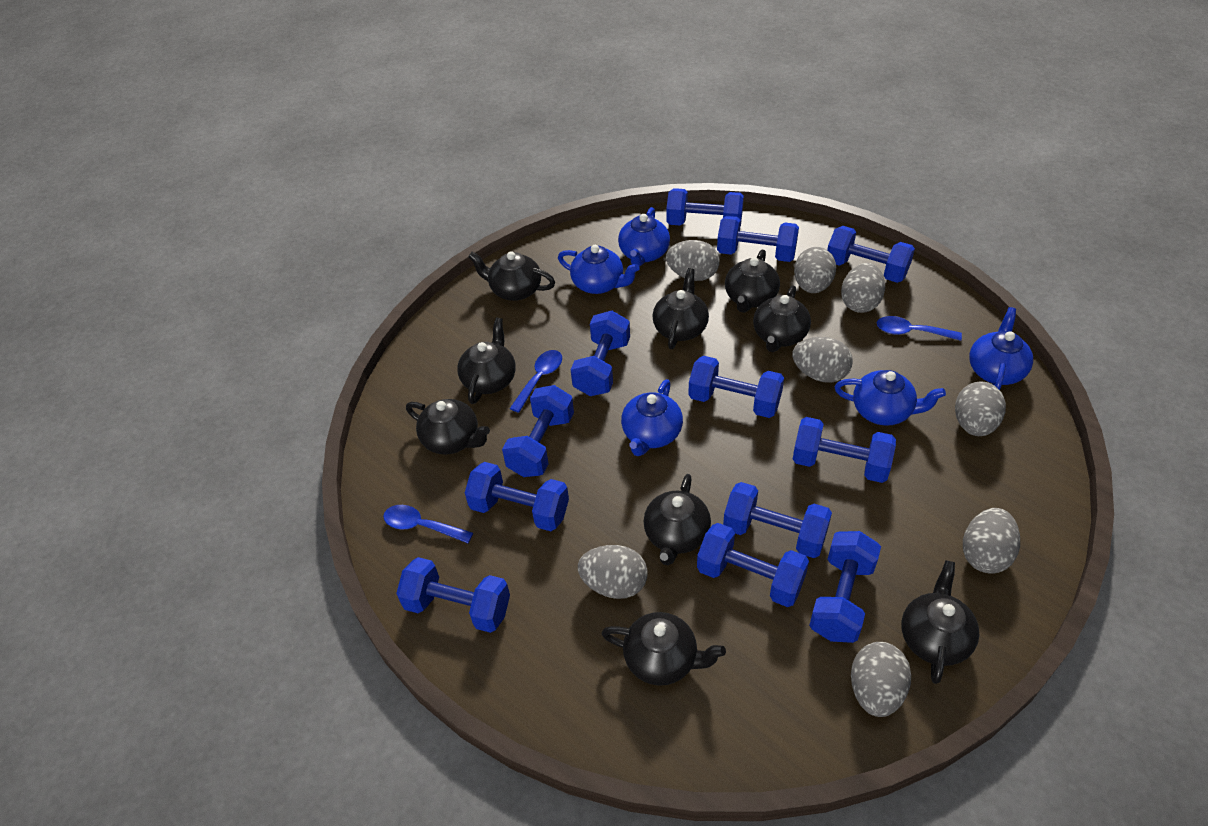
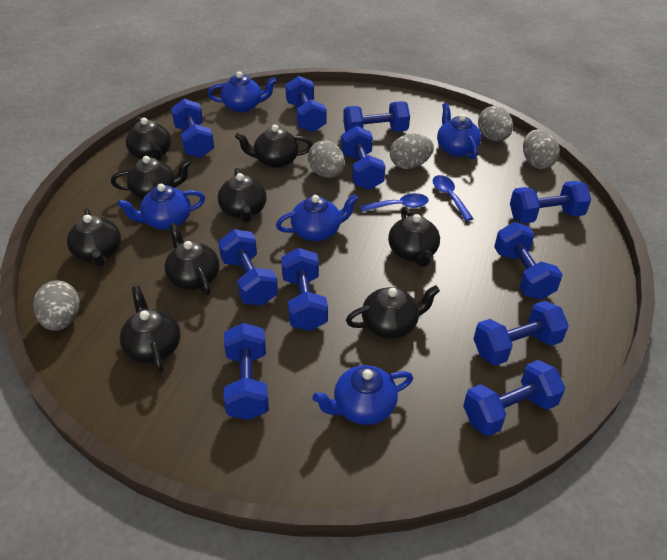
blue dumbbell: 12 -> 11
blue spoon: 3 -> 2
grey egg: 8 -> 5

